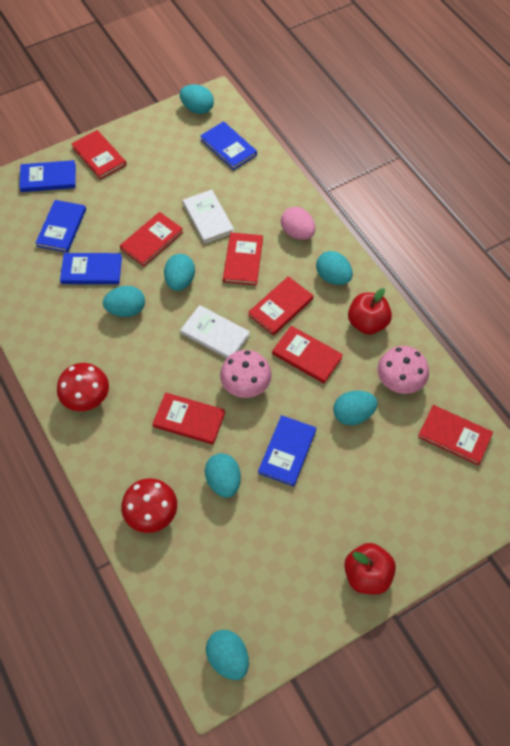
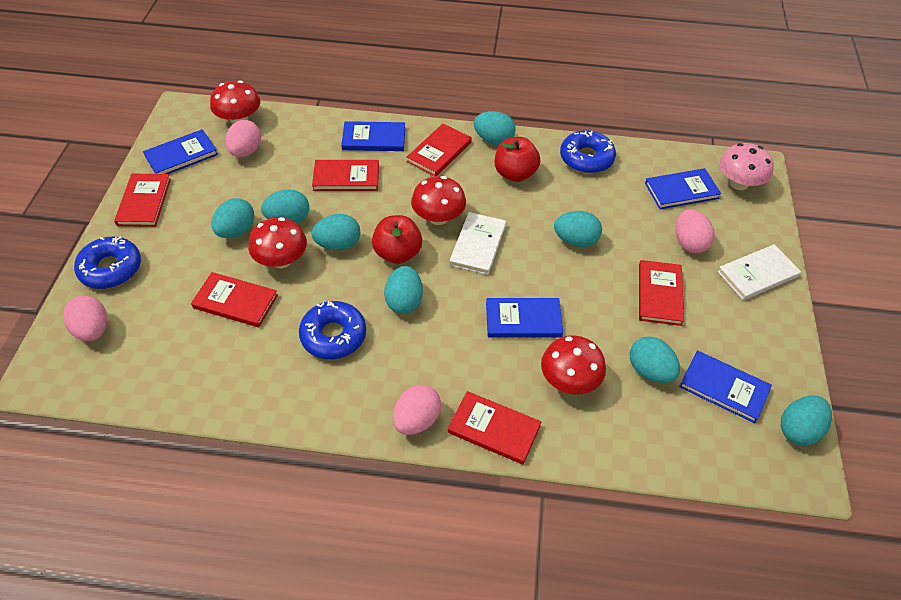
blue donut: 0 -> 3
pink egg: 1 -> 4
pink mushroom: 2 -> 1
red book: 7 -> 6
red mushroom: 2 -> 4
turquoise egg: 7 -> 8

